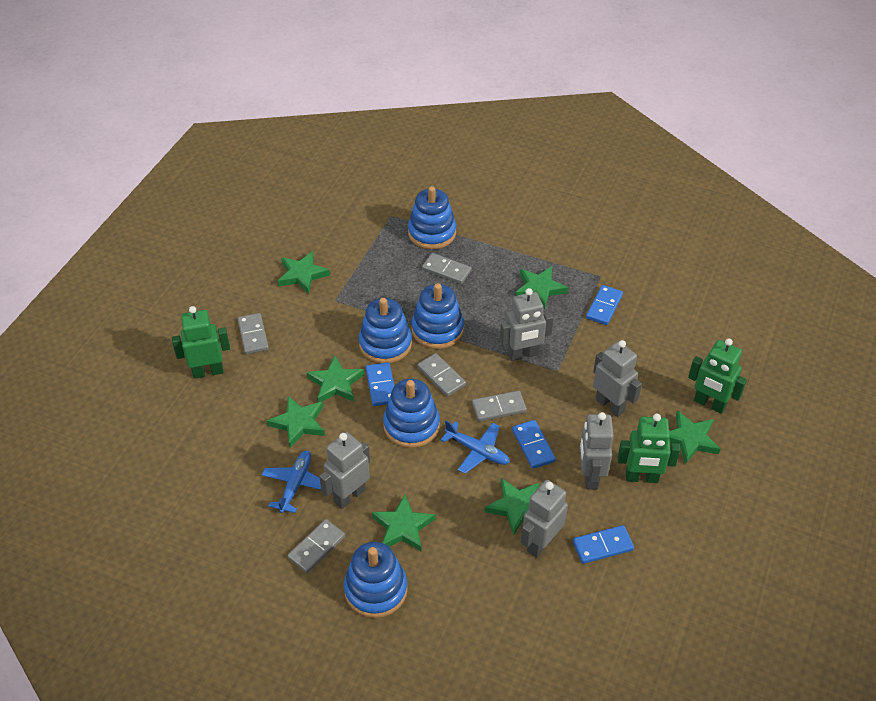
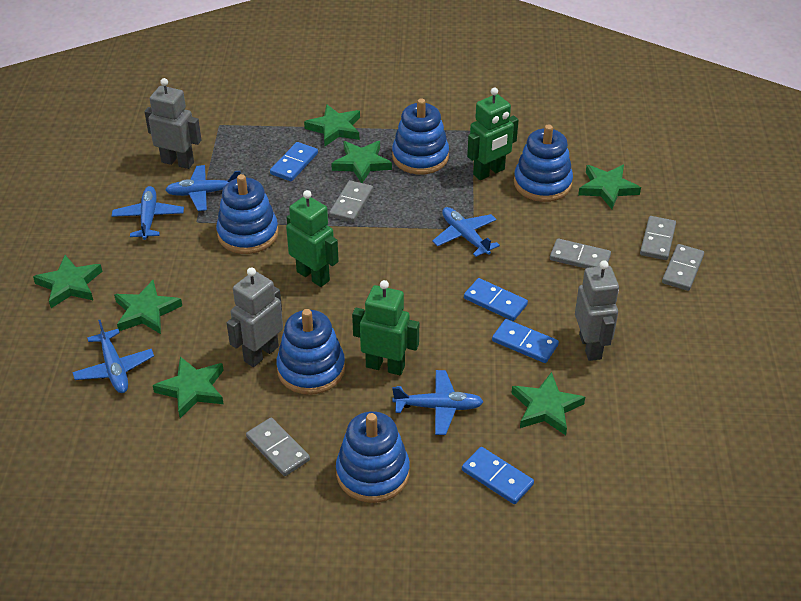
blue plane: 2 -> 5
grey robot: 5 -> 3

